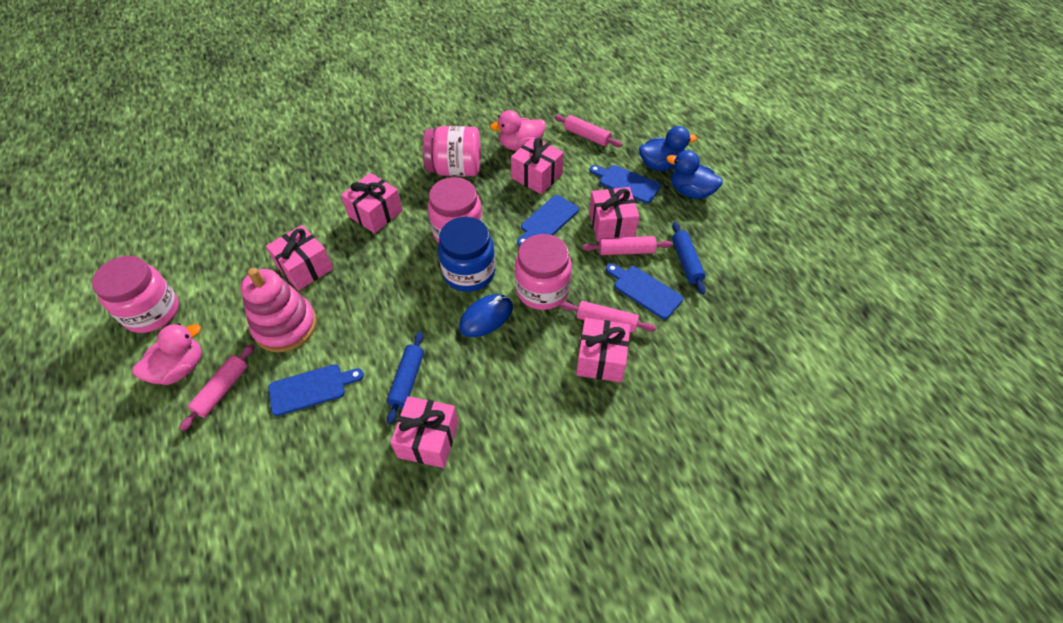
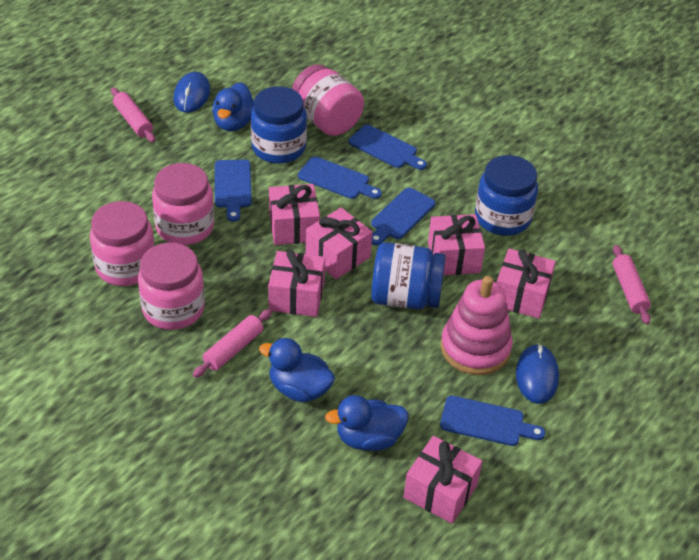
blue cutting board: 4 -> 5
blue duck: 2 -> 3
blue jar: 1 -> 3
blue mouse: 1 -> 2
blue rolling pin: 2 -> 0
pink duck: 2 -> 0
pink rolling pin: 4 -> 3

